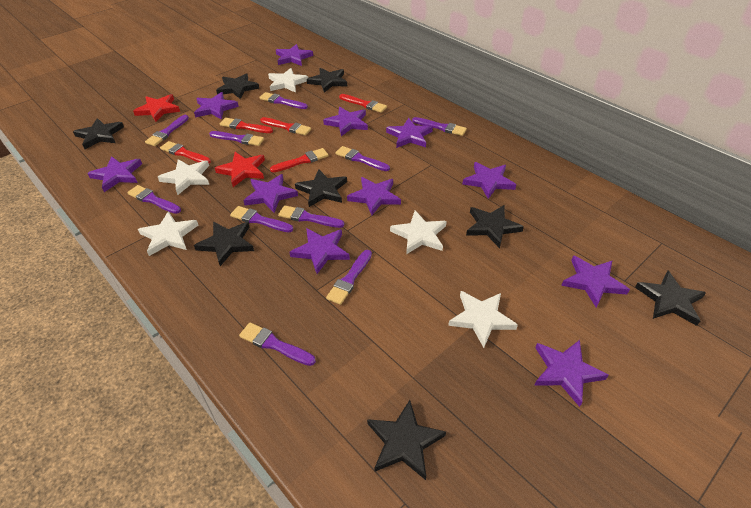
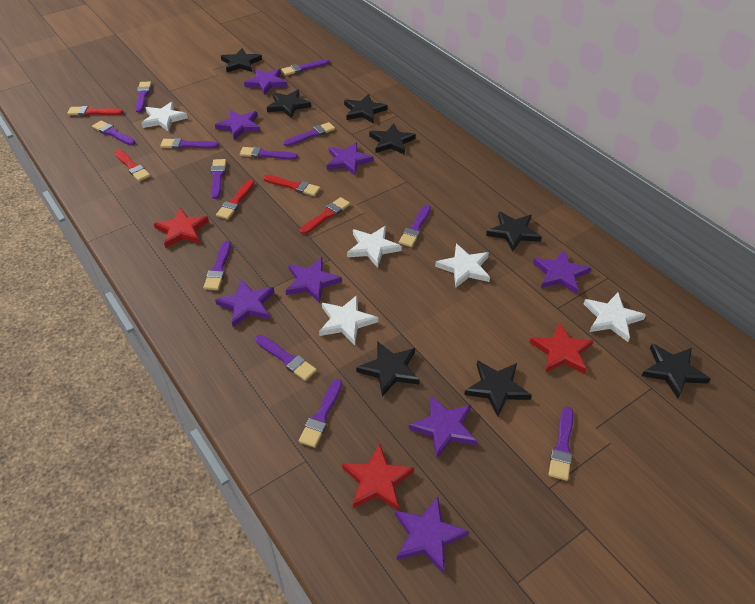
purple brush: 10 -> 12
purple star: 11 -> 8
red star: 2 -> 3

